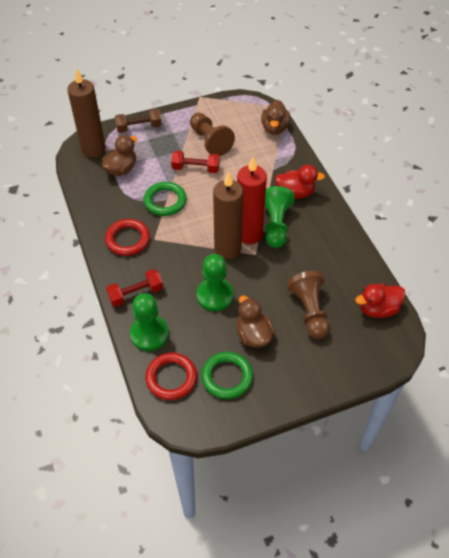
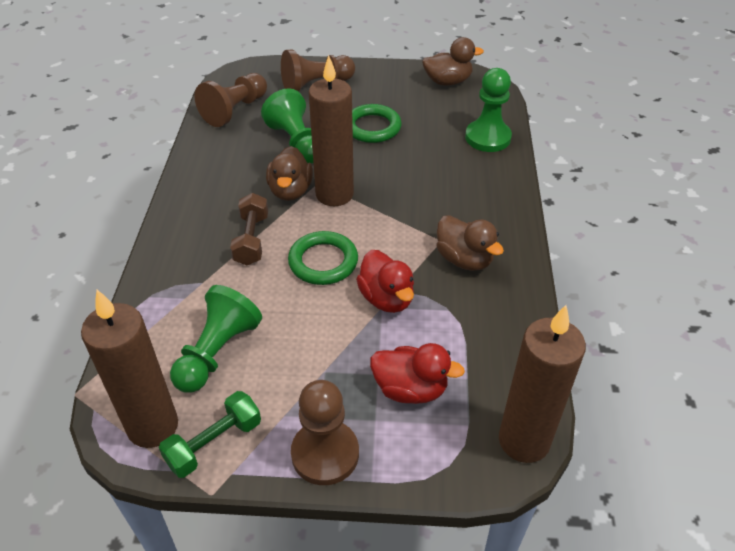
brown candle: 2 -> 3
brown pawn: 2 -> 3
green dumbbell: 0 -> 1
red candle: 1 -> 0
red dumbbell: 2 -> 0
red ring: 2 -> 0

